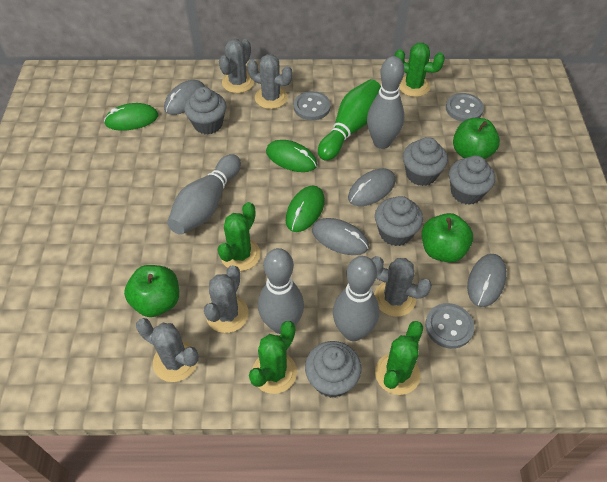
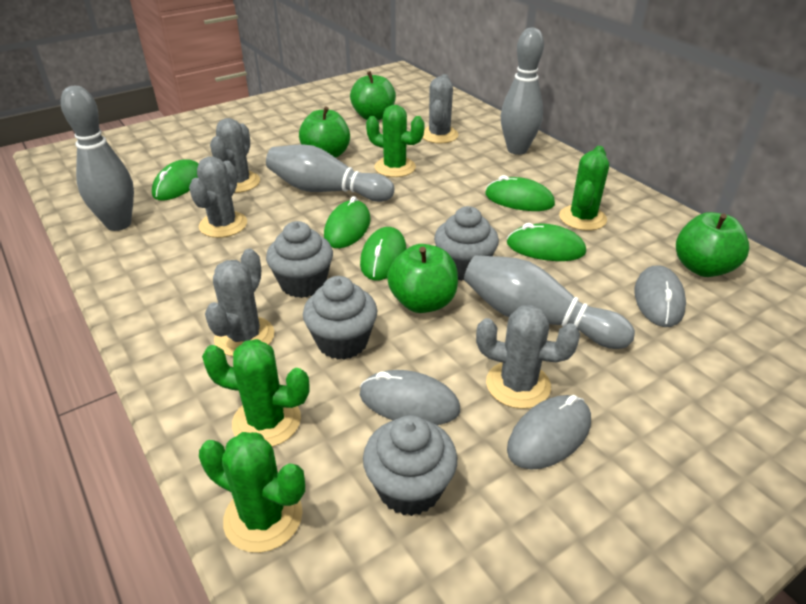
green apple: 3 -> 4
green bowling pin: 1 -> 0
green mouse: 3 -> 5
grey button: 3 -> 0
grey cupcake: 5 -> 4
grey mouse: 4 -> 3

